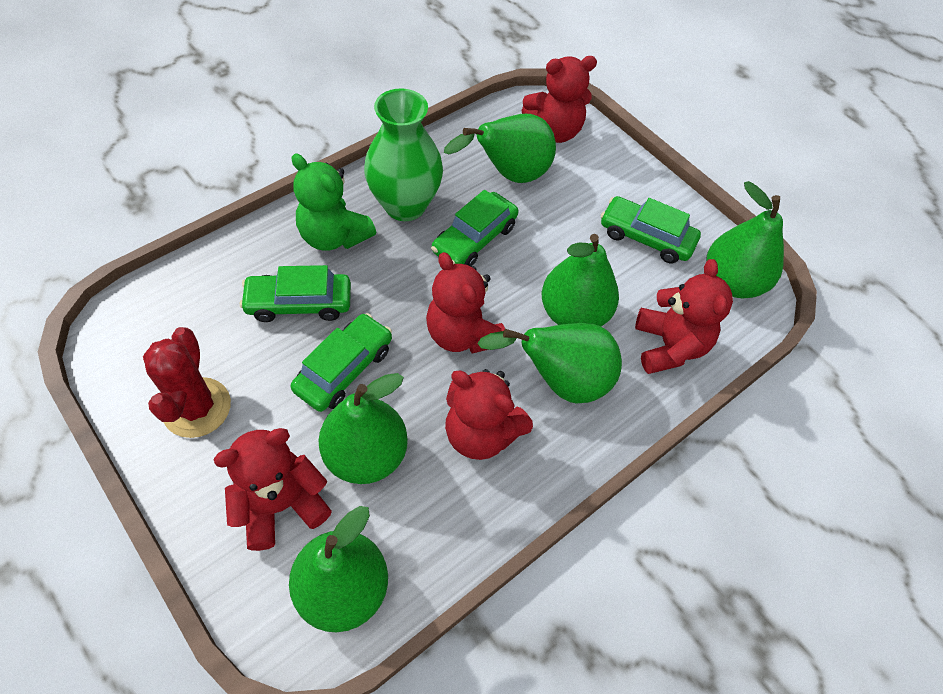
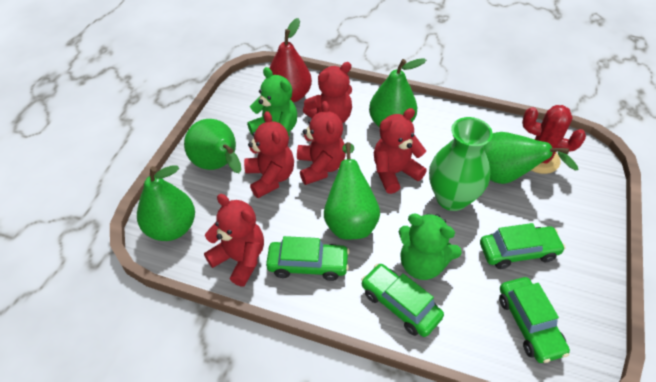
green pear: 6 -> 5
green teddy bear: 1 -> 2
red pear: 0 -> 1

